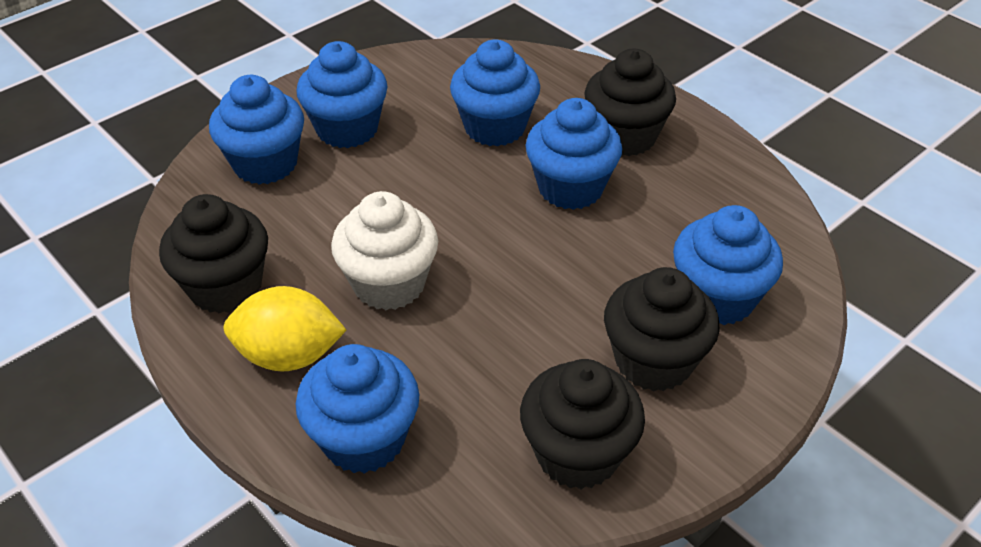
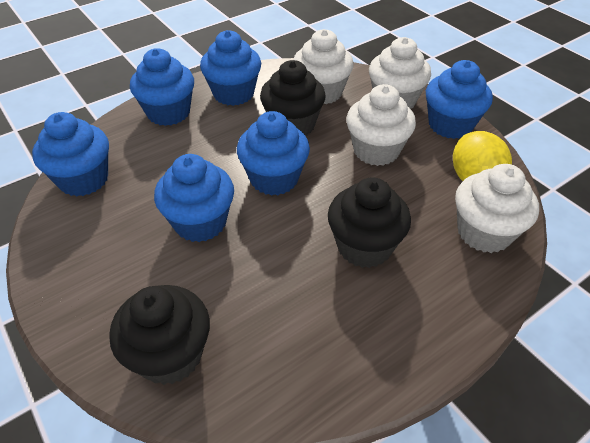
black cupcake: 4 -> 3
white cupcake: 1 -> 4

